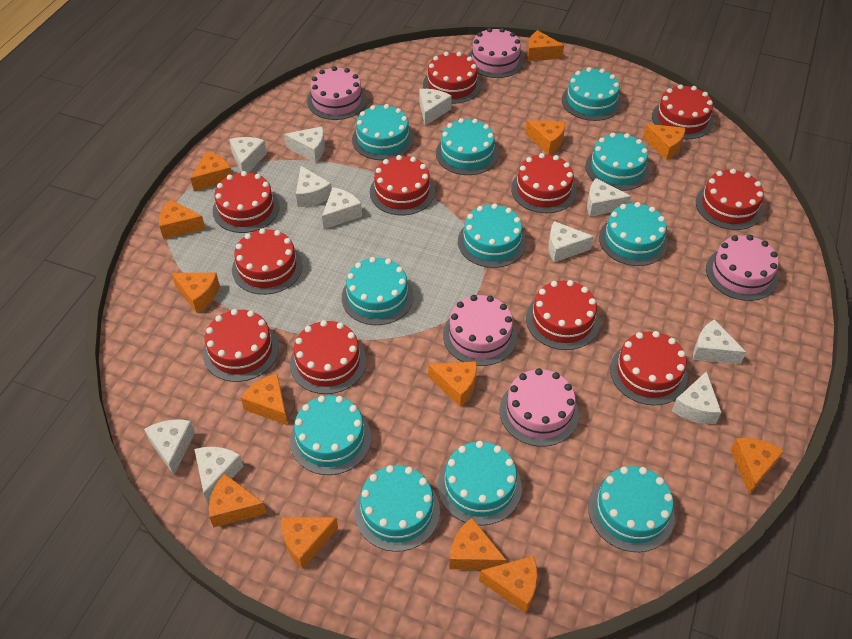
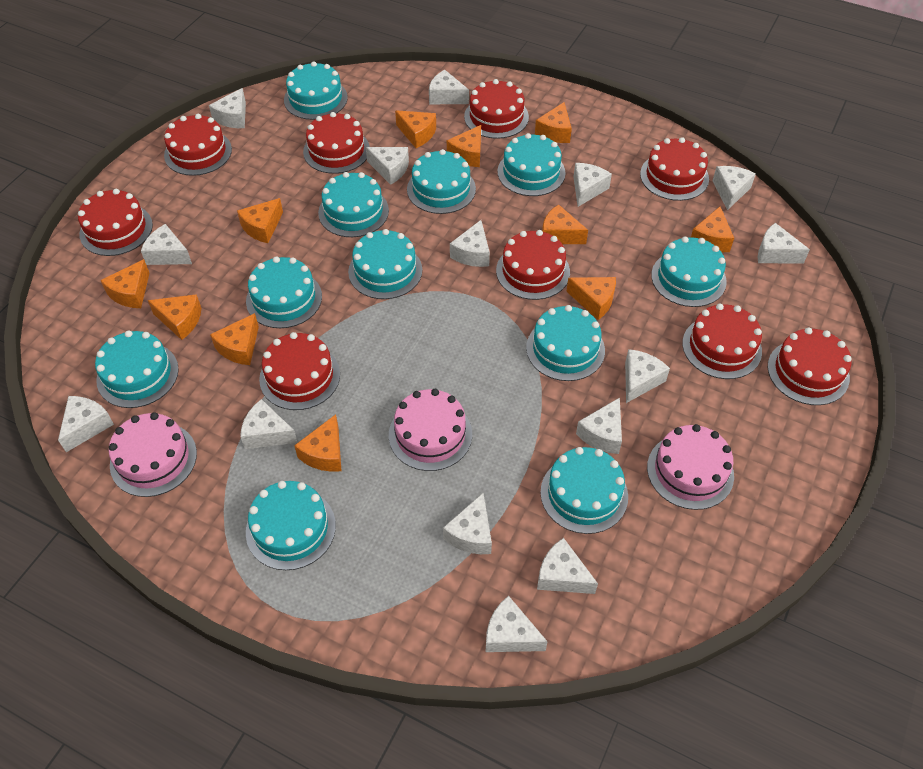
orange cheese: 13 -> 11
pink cake: 5 -> 3
red cake: 11 -> 9
white cheese: 11 -> 15

